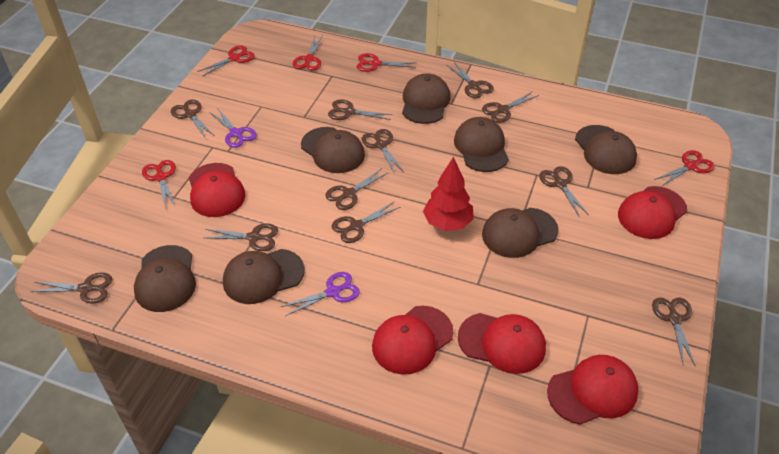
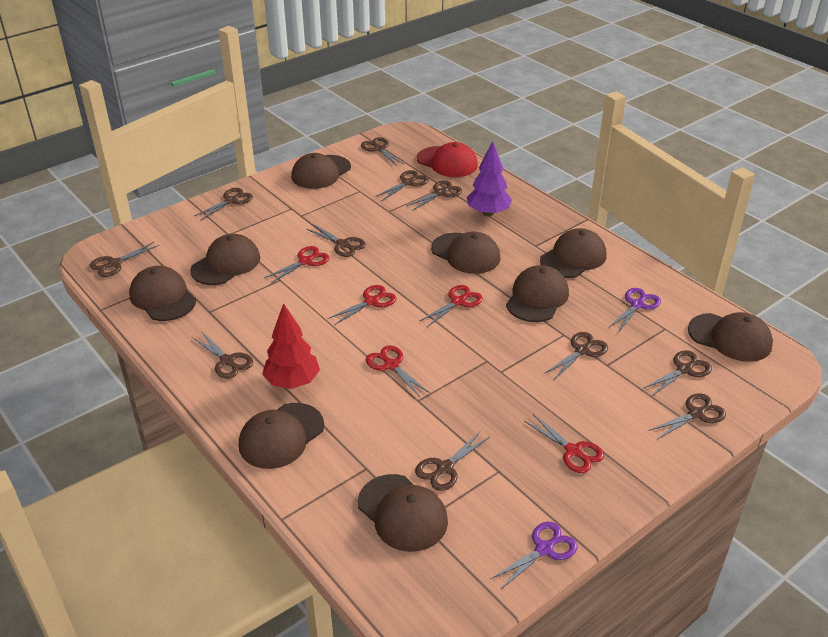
brown cap: 7 -> 9
purple tree: 0 -> 1
red cap: 5 -> 1

